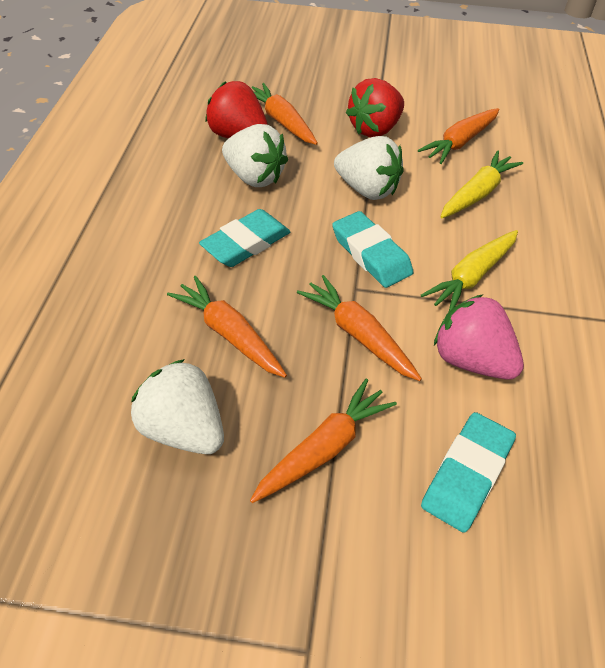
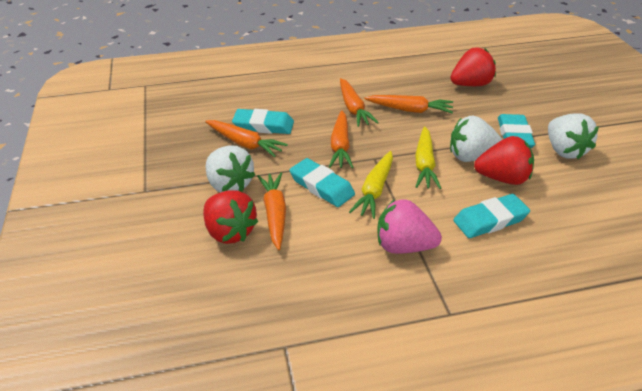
red strawberry: 2 -> 3
turquoise eraser: 3 -> 4

